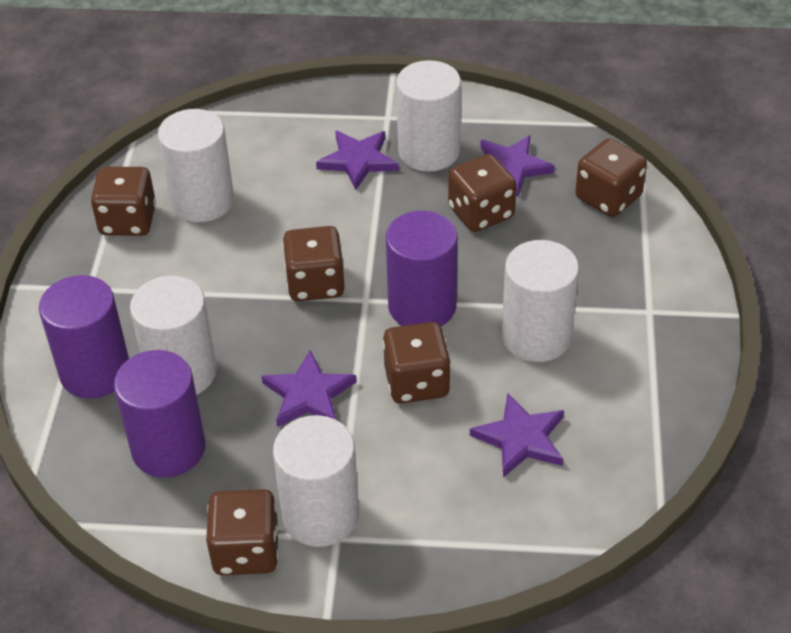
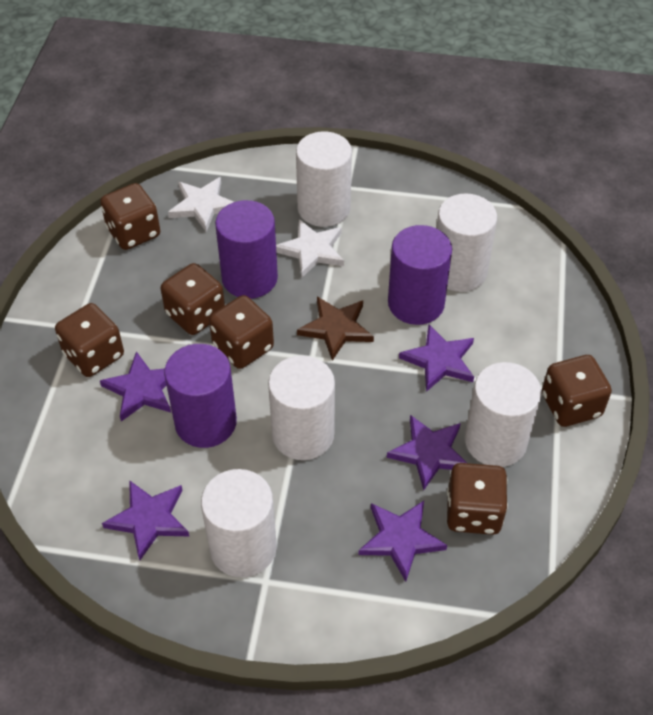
brown star: 0 -> 1
purple star: 4 -> 5
white star: 0 -> 2

